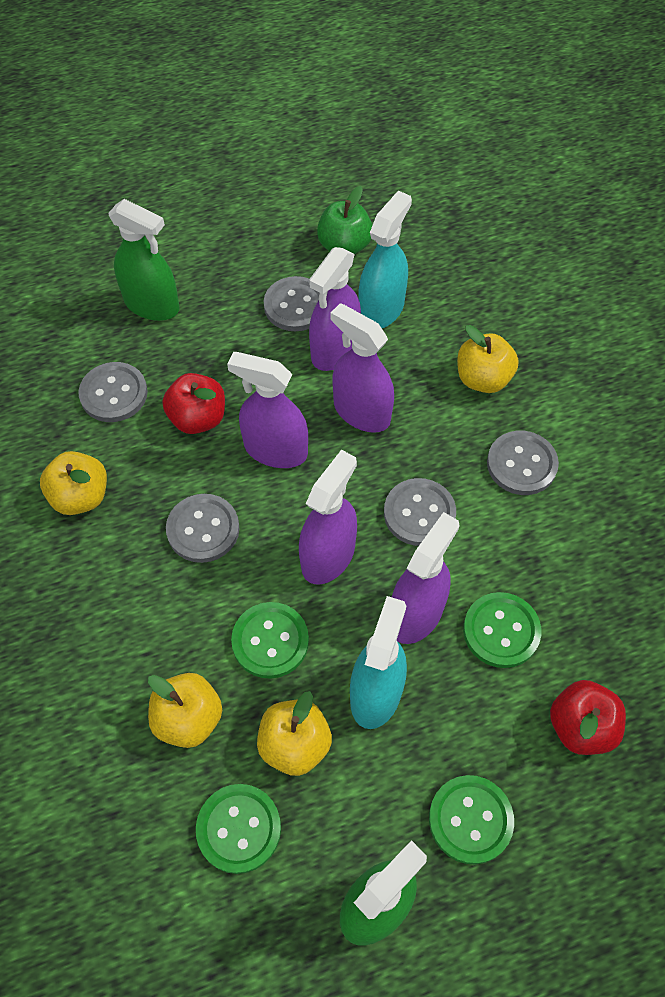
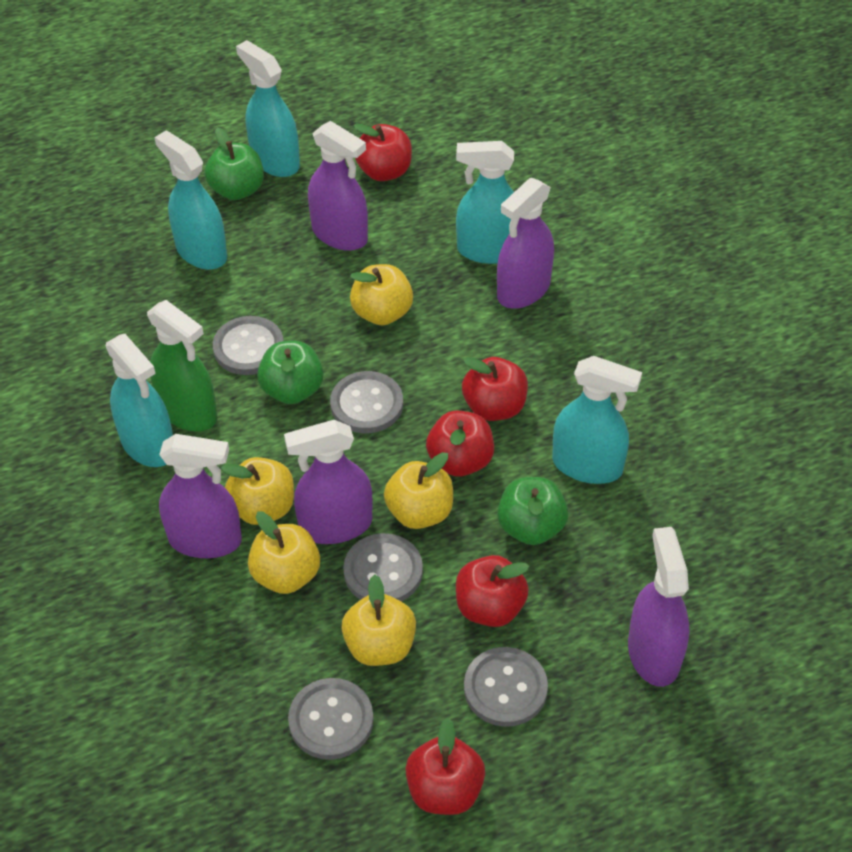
green apple: 1 -> 3
green button: 4 -> 0
green spray bottle: 2 -> 1
red apple: 2 -> 5
turquoise spray bottle: 2 -> 5
yellow apple: 4 -> 5

